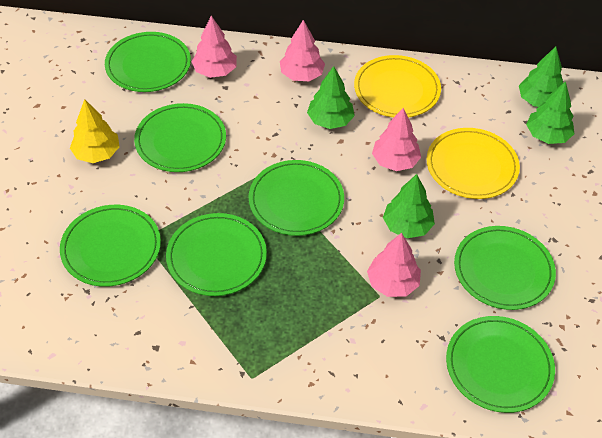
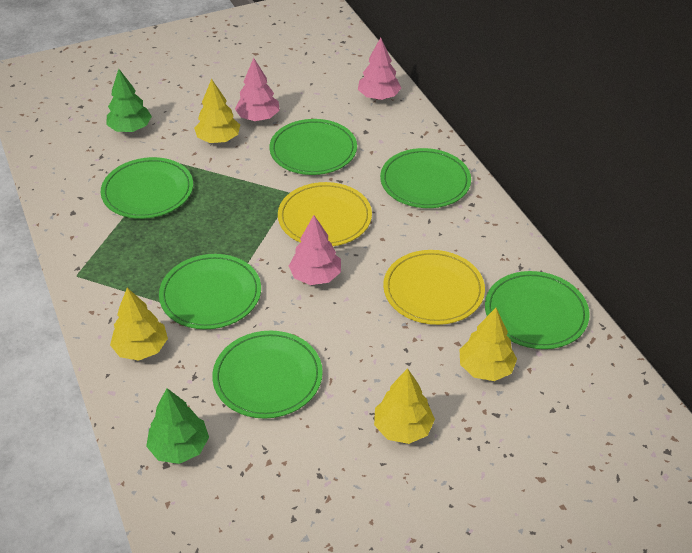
green plate: 7 -> 6
green tree: 4 -> 2
pink tree: 4 -> 3
yellow tree: 1 -> 4

